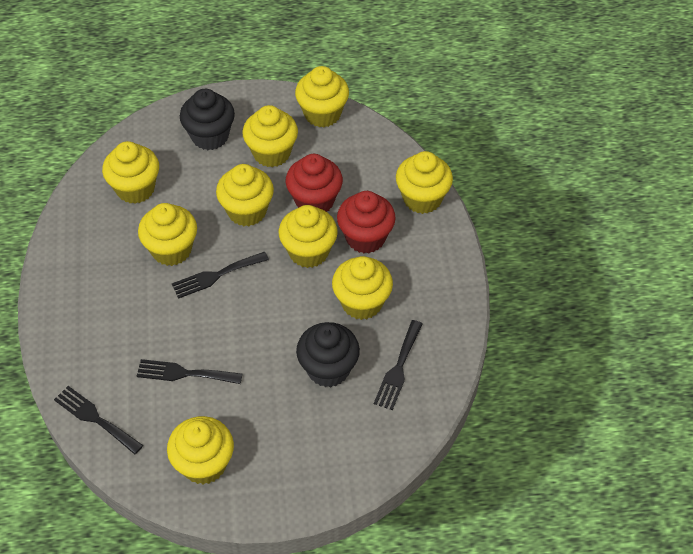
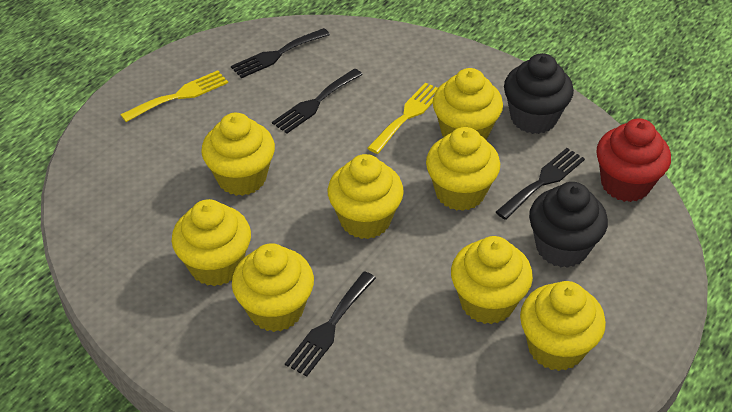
red cupcake: 2 -> 1
yellow cupcake: 9 -> 8
yellow fork: 0 -> 2

